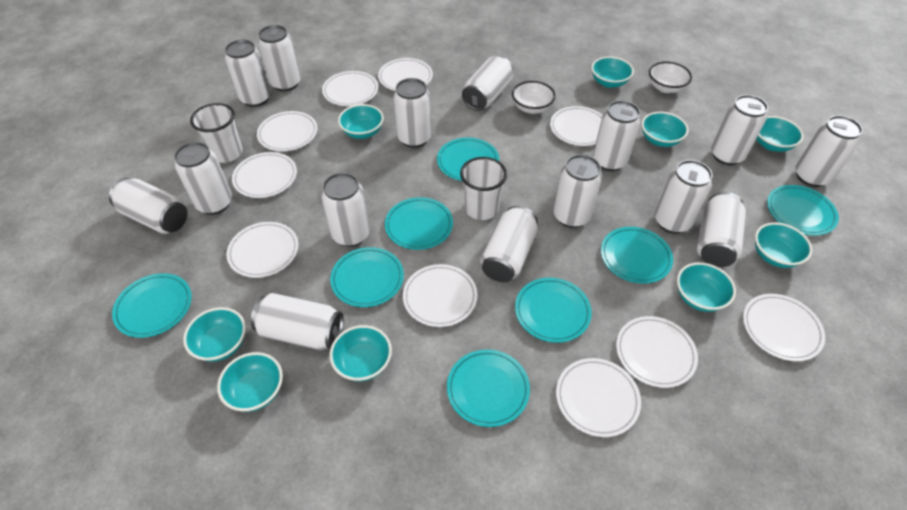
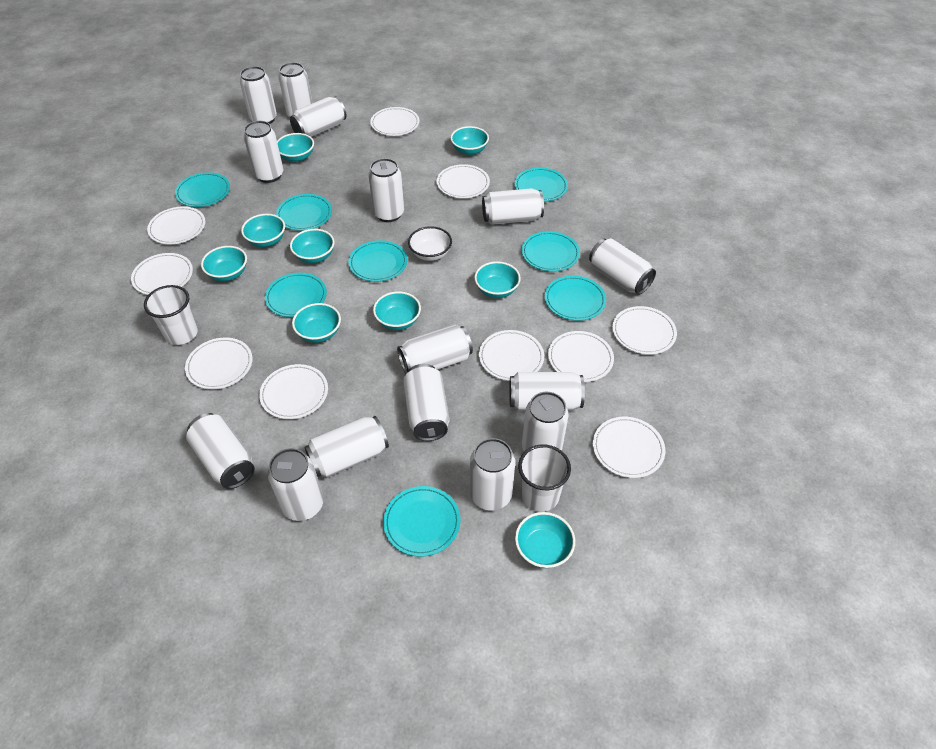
white bowl: 2 -> 1

